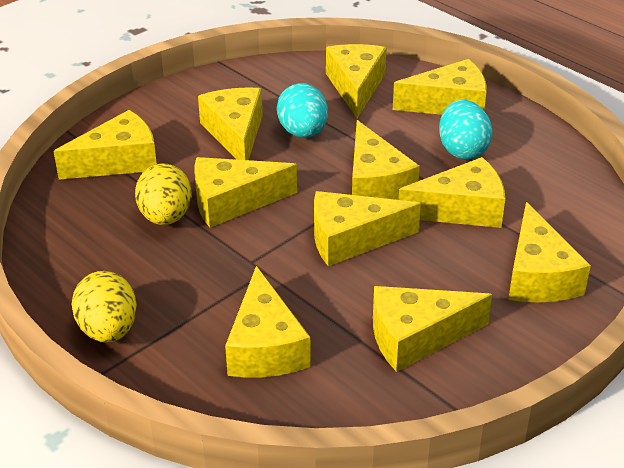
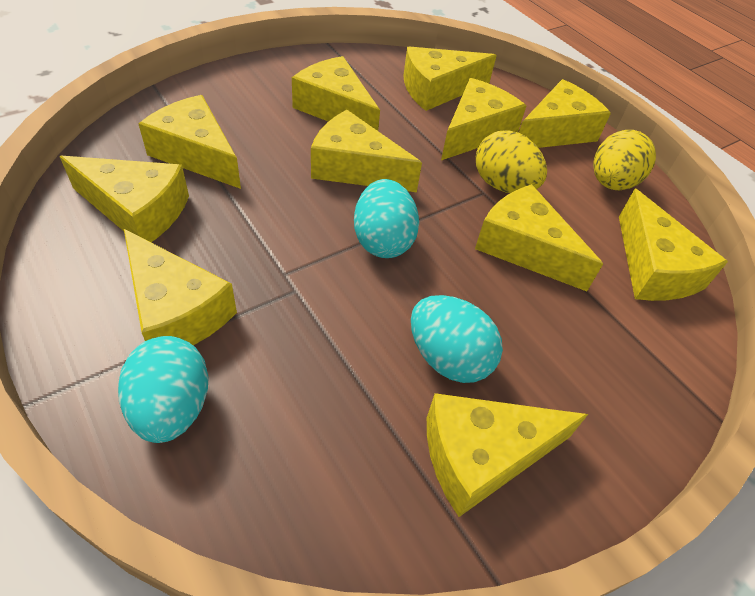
turquoise egg: 2 -> 3

